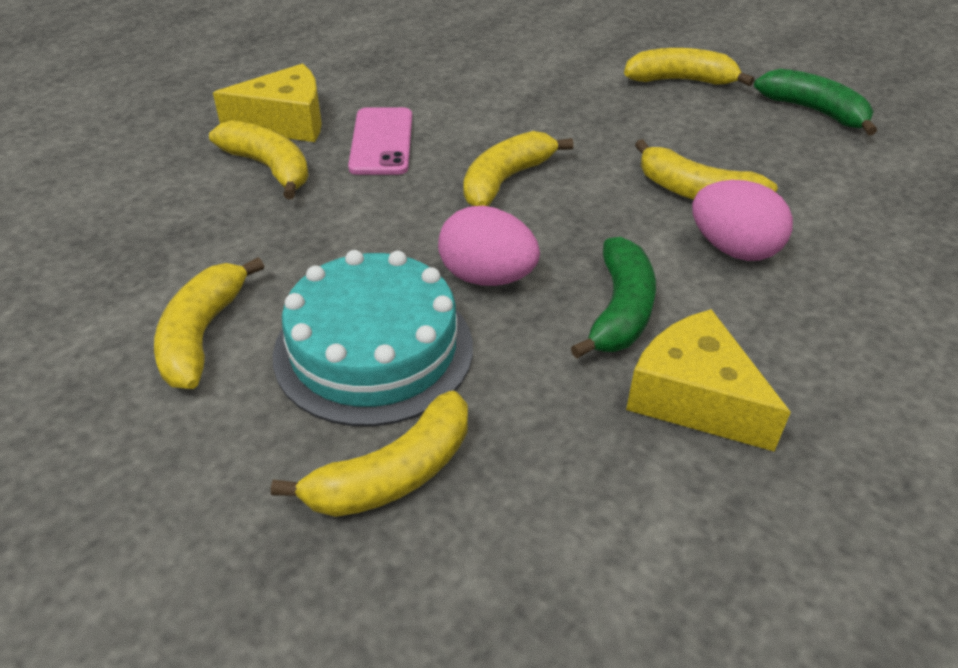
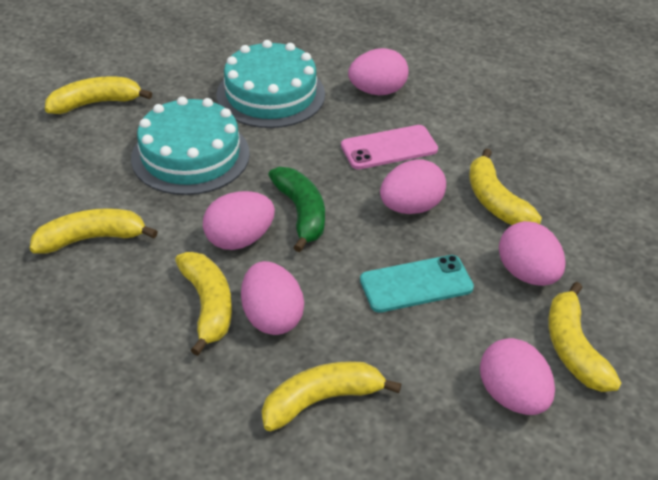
green banana: 2 -> 1
pink egg: 2 -> 6
turquoise cake: 1 -> 2
turquoise phone: 0 -> 1
yellow cheese: 2 -> 0

